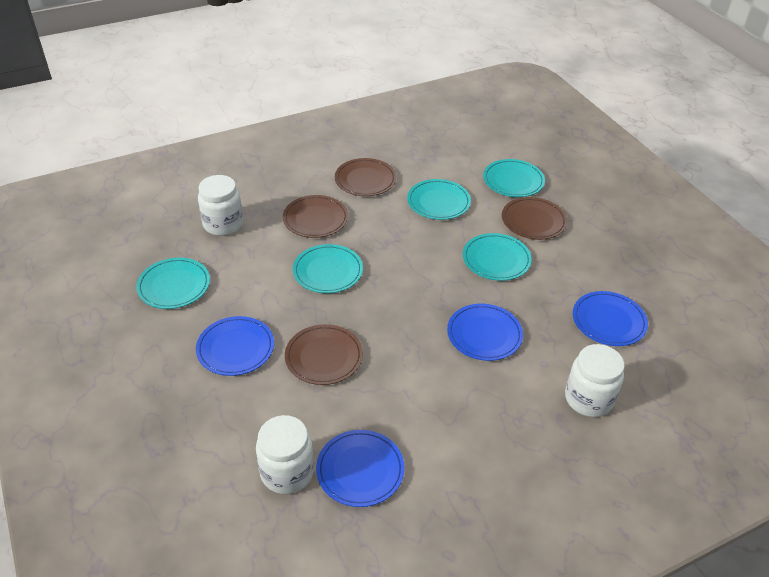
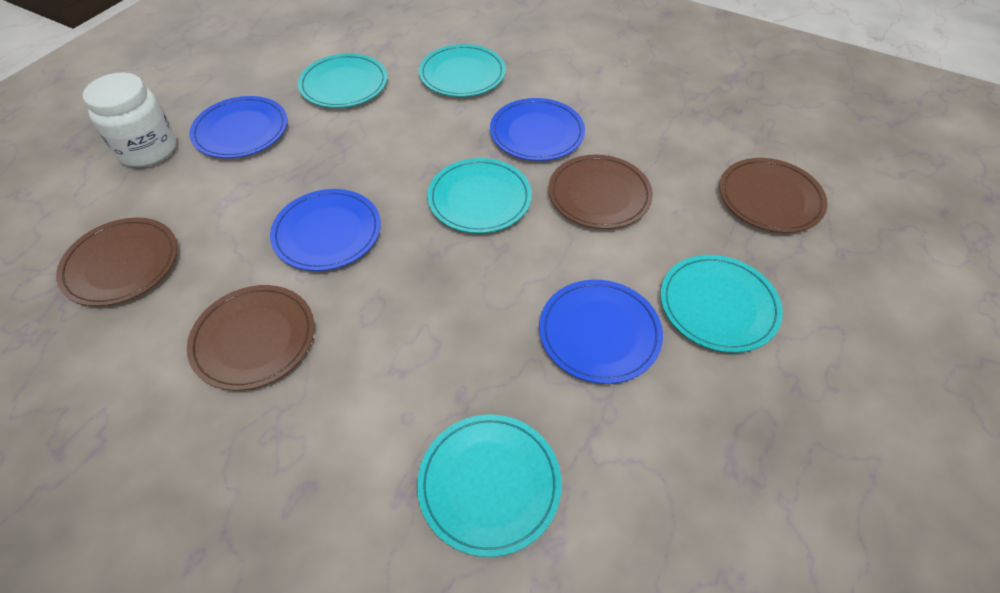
white jar: 3 -> 1

